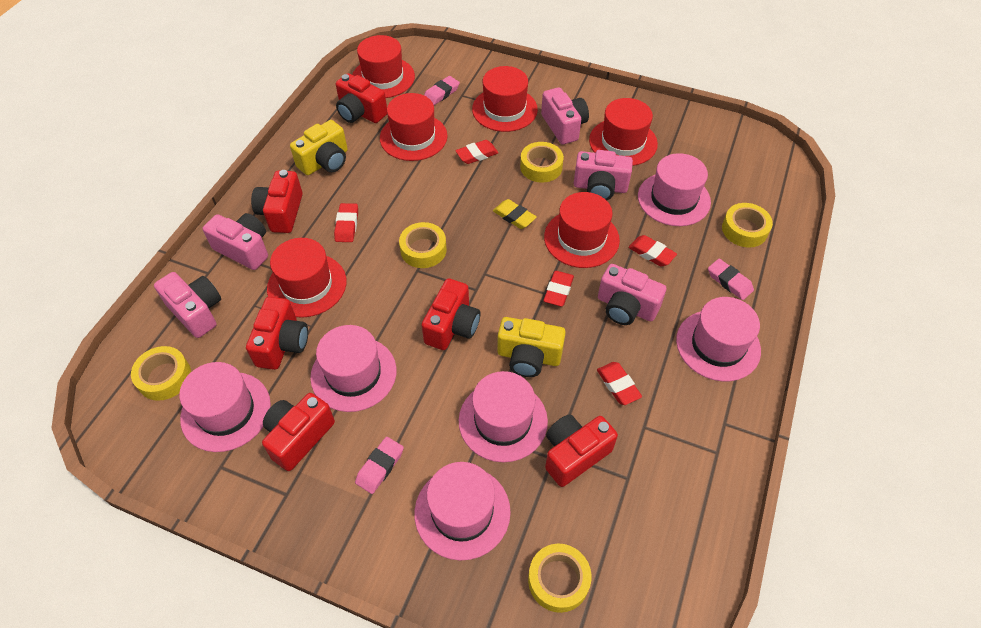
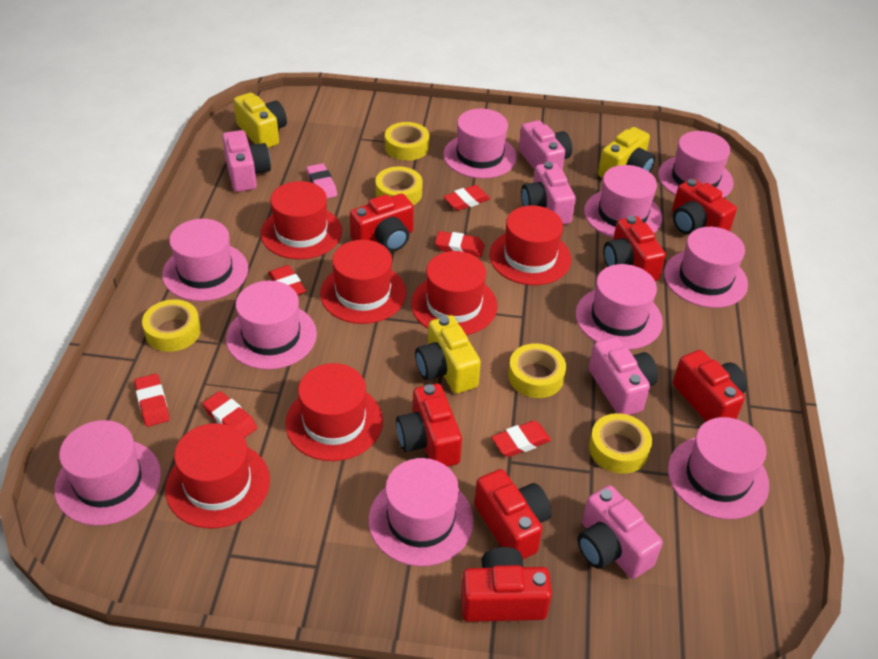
pink eraser: 3 -> 1
pink hat: 6 -> 10
red camera: 6 -> 7
red eraser: 5 -> 6
yellow camera: 2 -> 3
yellow eraser: 1 -> 0

